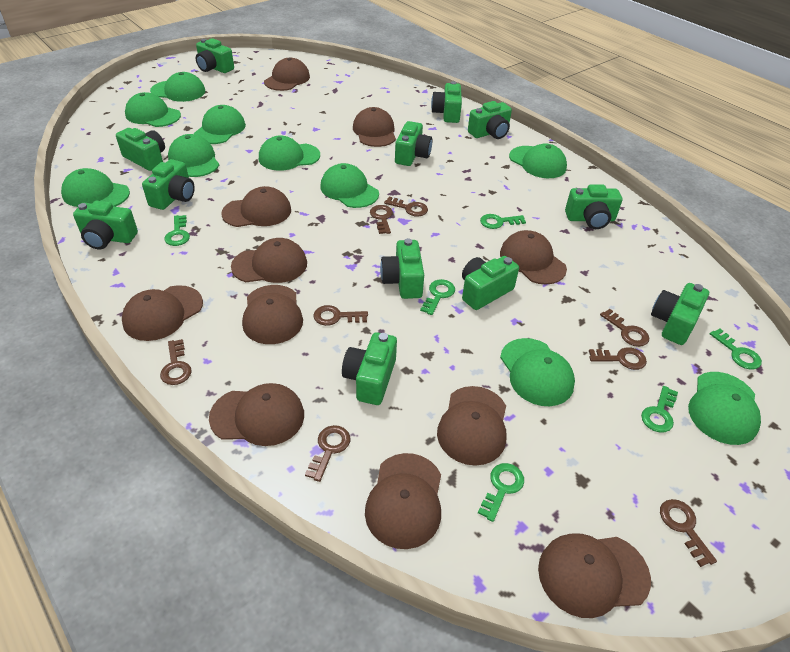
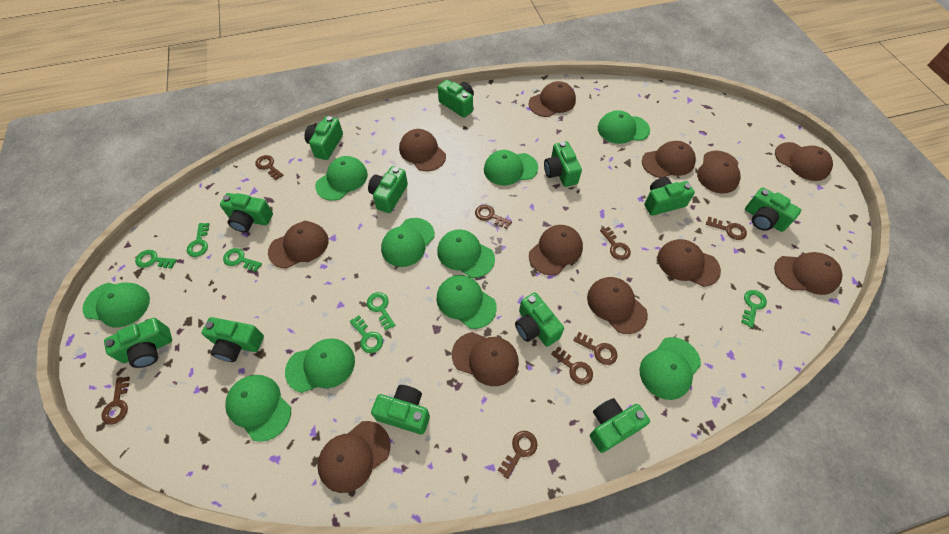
brown cap: 11 -> 12

